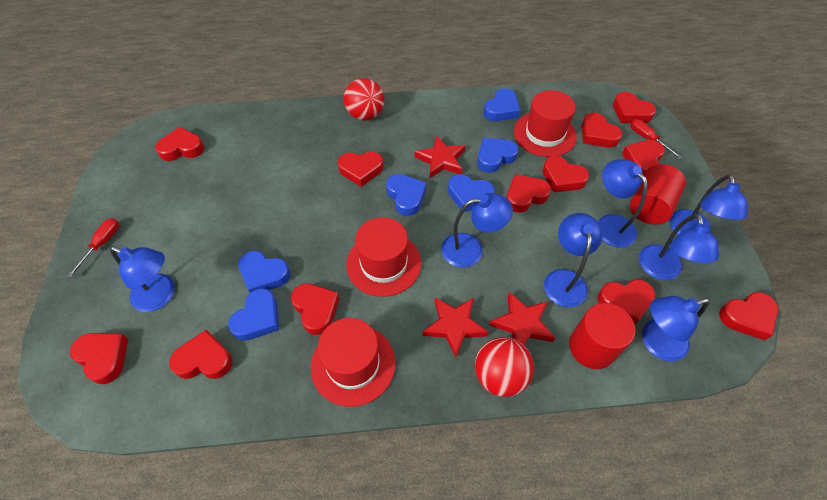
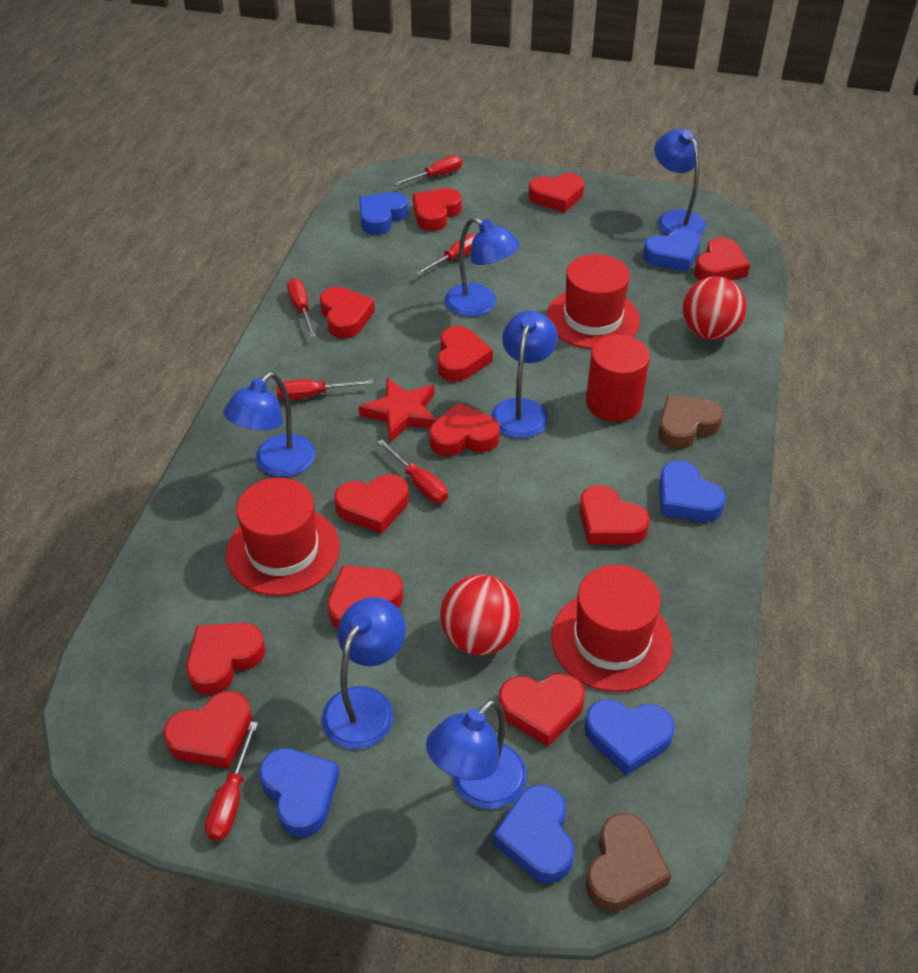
blue lamp: 7 -> 6
brown heart: 0 -> 2
red cylinder: 2 -> 1
red screwdriver: 2 -> 6
red star: 3 -> 1

